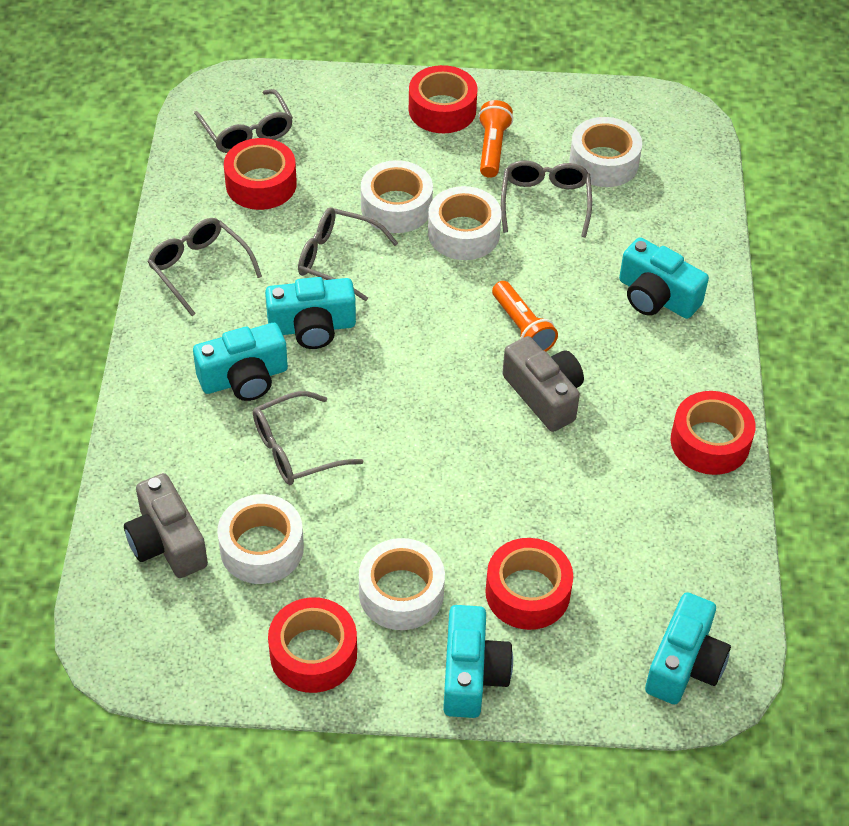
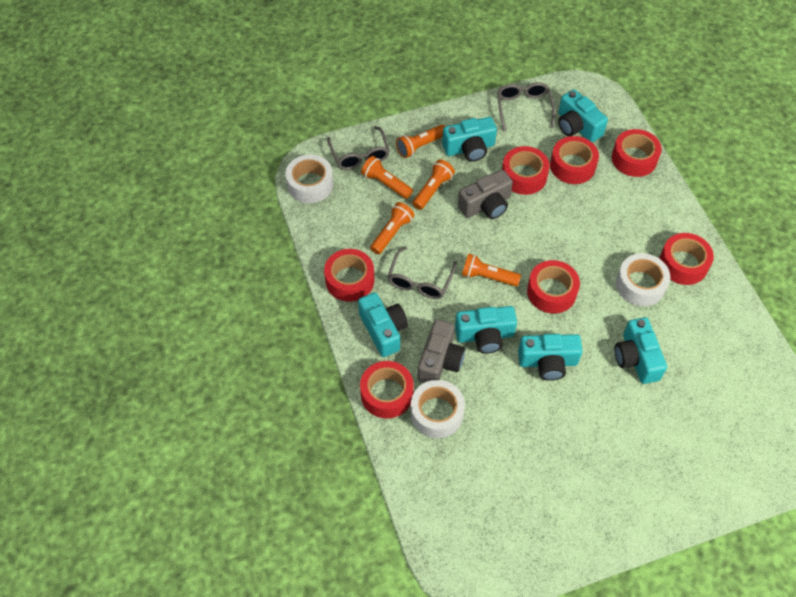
grey glasses: 5 -> 3
orange flashlight: 2 -> 5
red tape: 5 -> 7
turquoise camera: 5 -> 6
white tape: 5 -> 3

